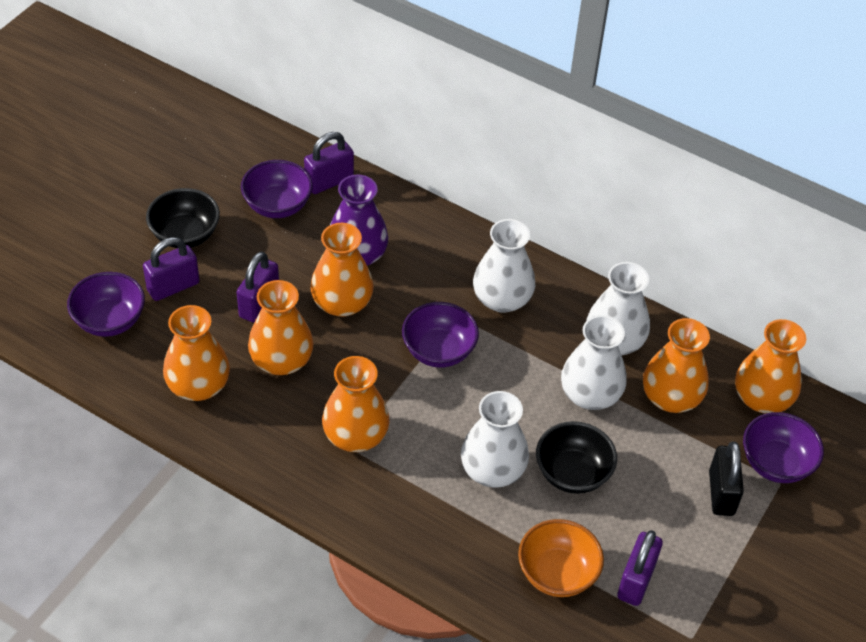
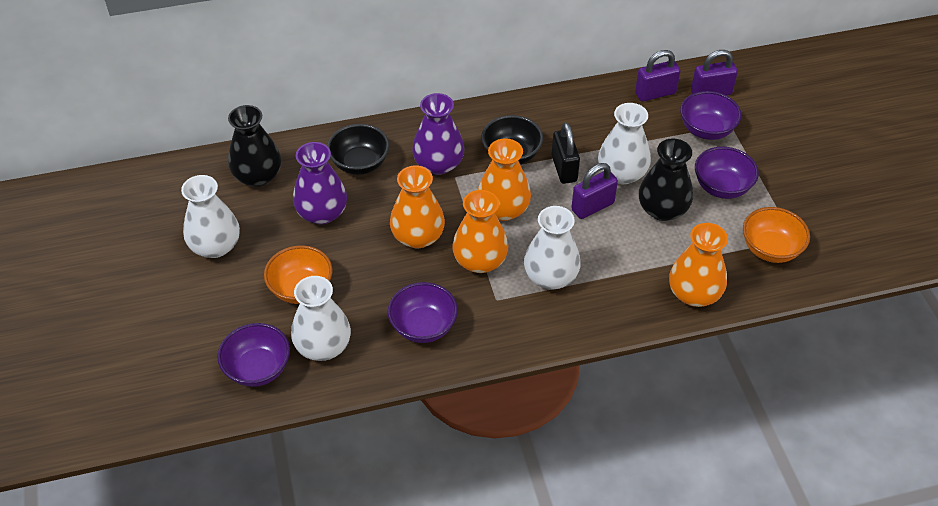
black vase: 0 -> 2
orange bowl: 1 -> 2
orange vase: 6 -> 4
purple padlock: 4 -> 3
purple vase: 1 -> 2

